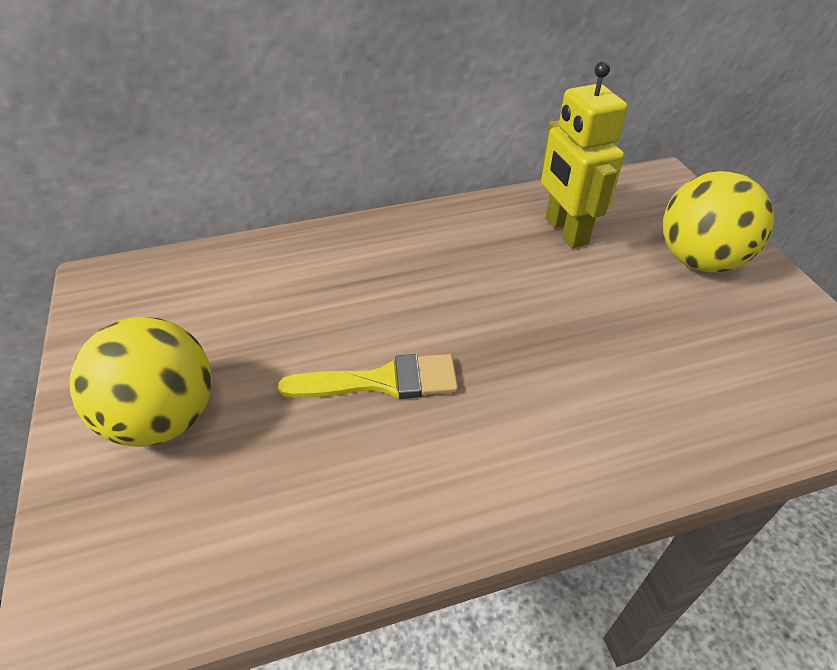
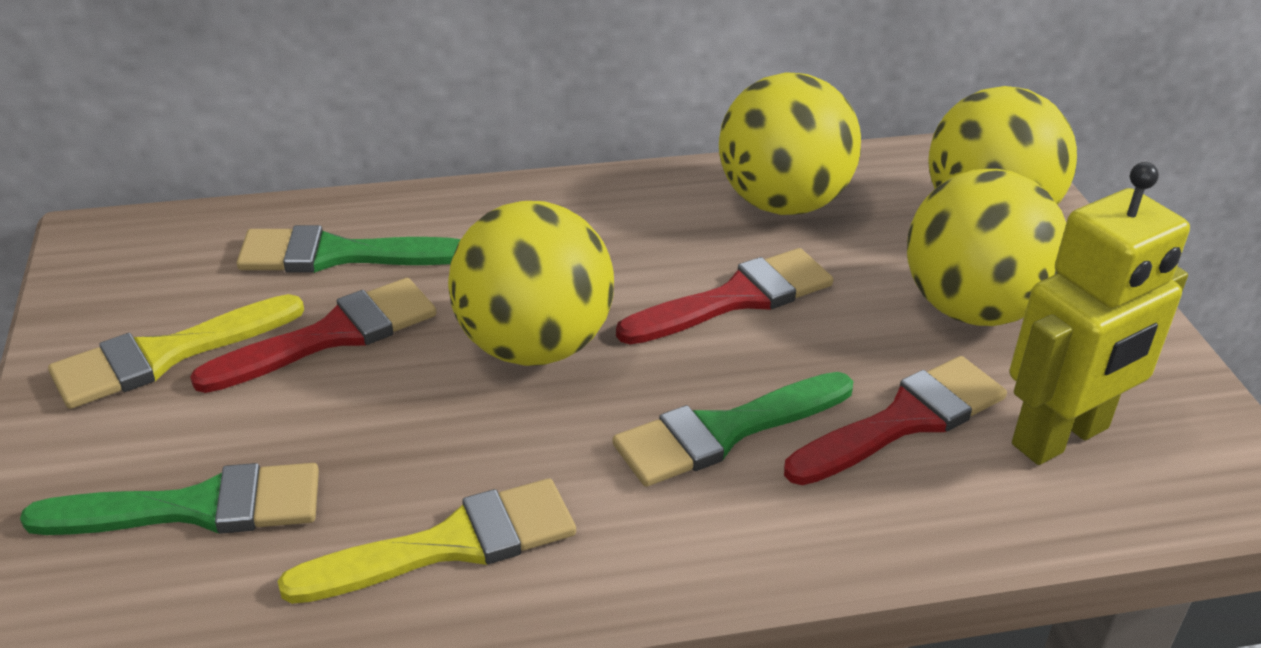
green brush: 0 -> 3
red brush: 0 -> 3
yellow ball: 2 -> 4
yellow brush: 1 -> 2

